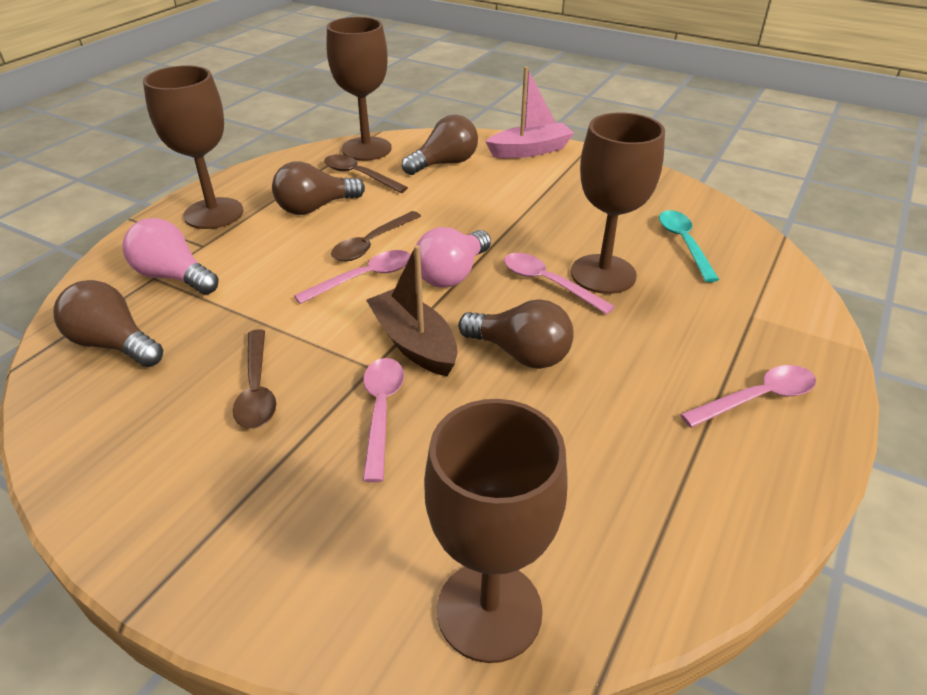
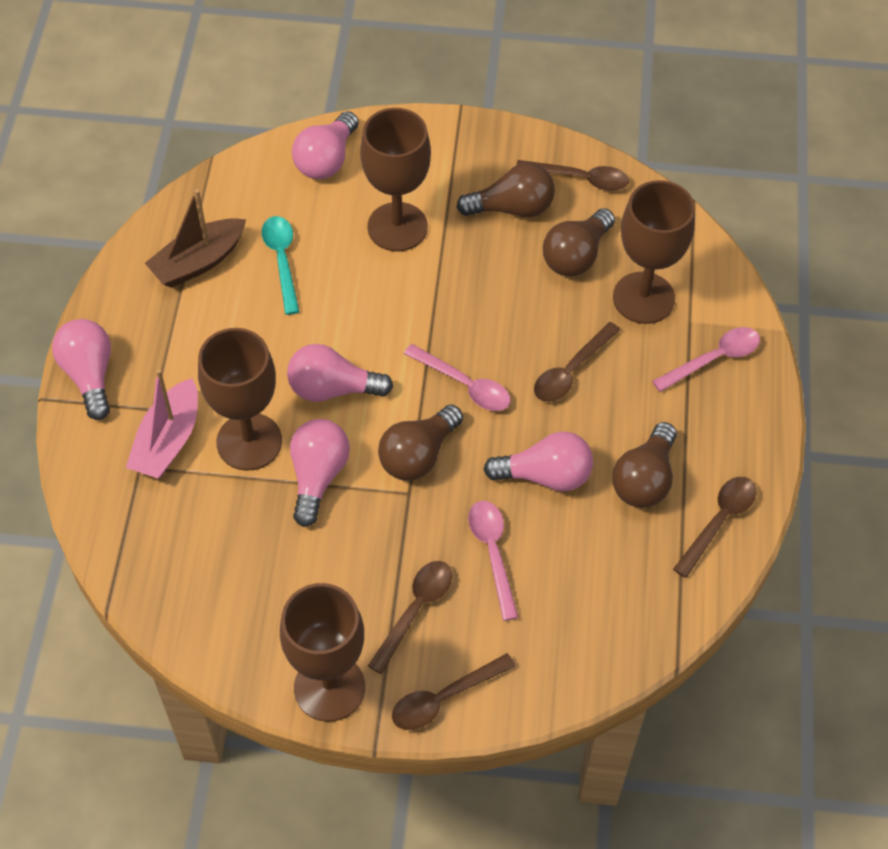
brown spoon: 3 -> 5
pink light bulb: 2 -> 5
pink spoon: 4 -> 3

